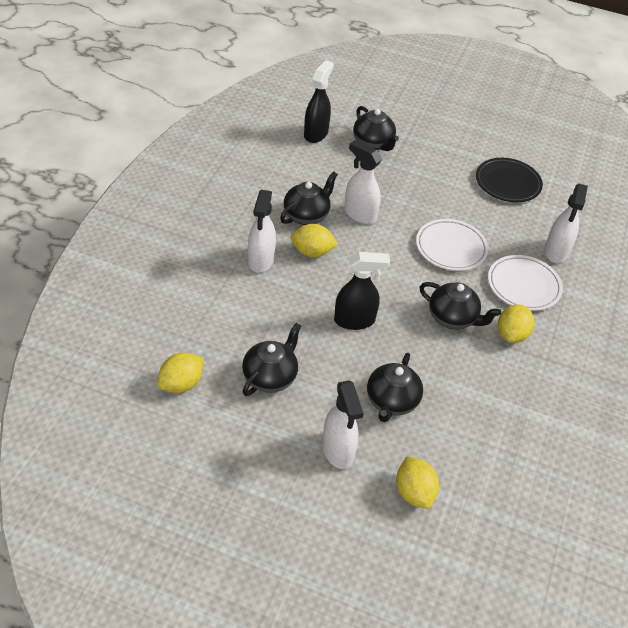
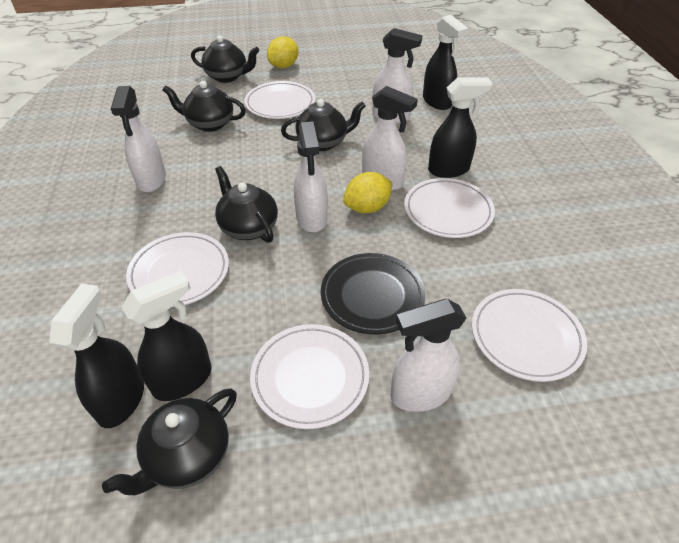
black spray bottle: 2 -> 4
white plate: 2 -> 5
white spray bottle: 4 -> 5
yellow lemon: 4 -> 2

